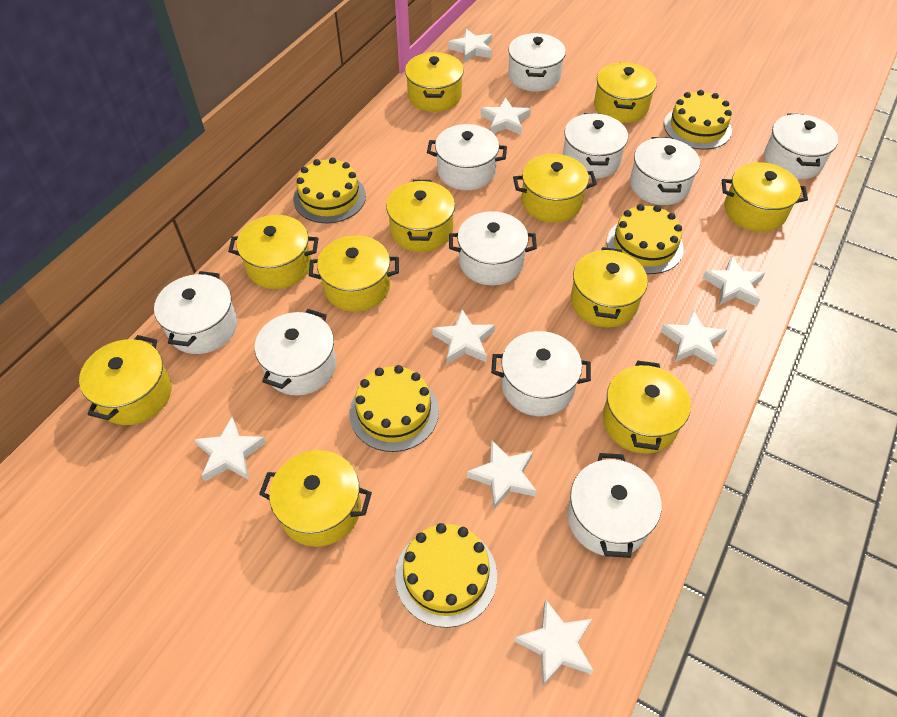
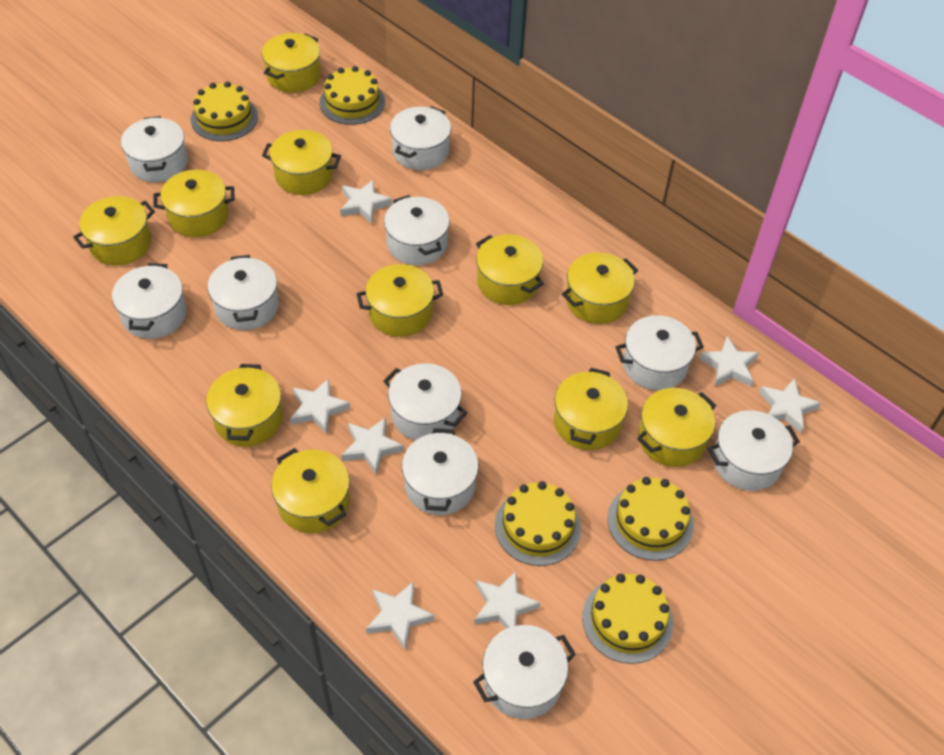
white star: 8 -> 7

